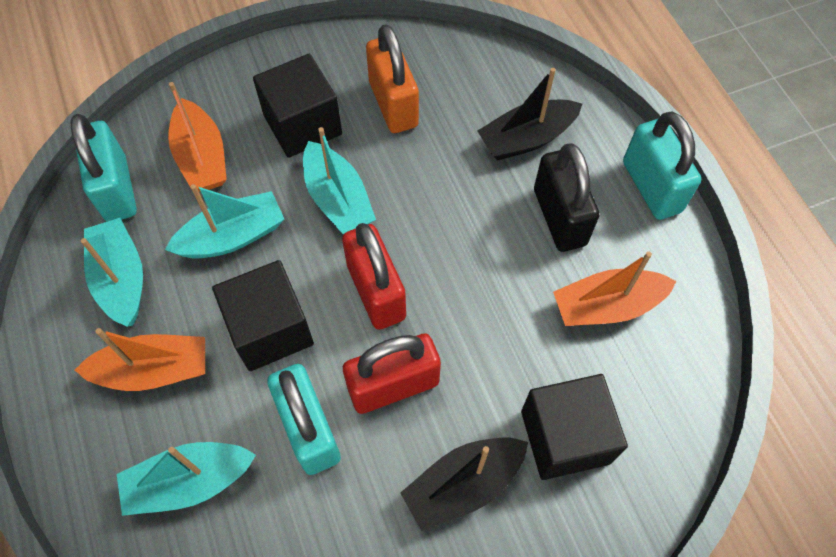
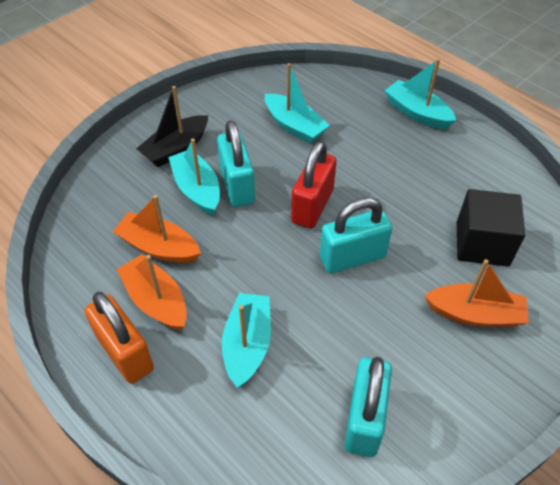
black boat: 2 -> 1
black cube: 3 -> 1
black padlock: 1 -> 0
red padlock: 2 -> 1

